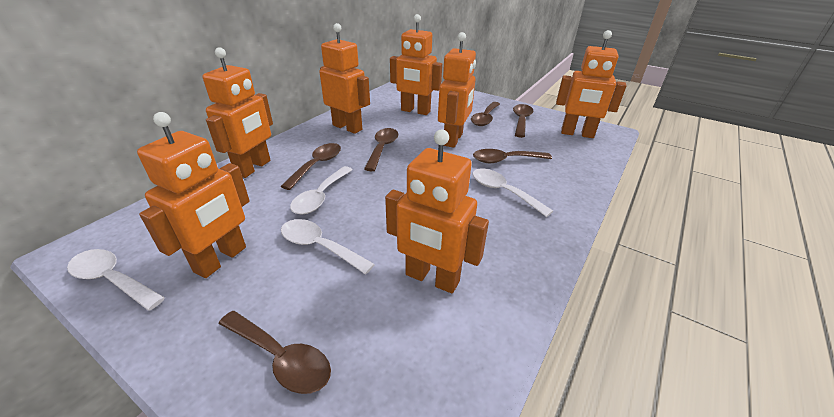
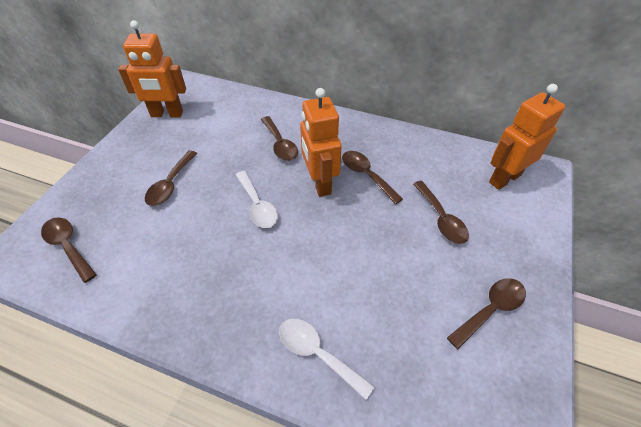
orange robot: 7 -> 3
white spoon: 4 -> 2

